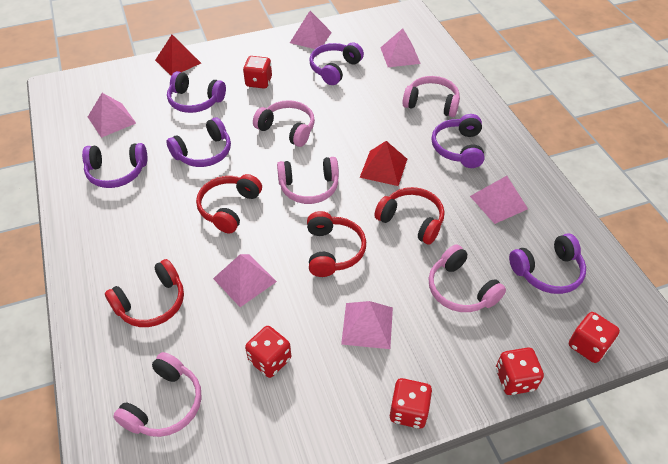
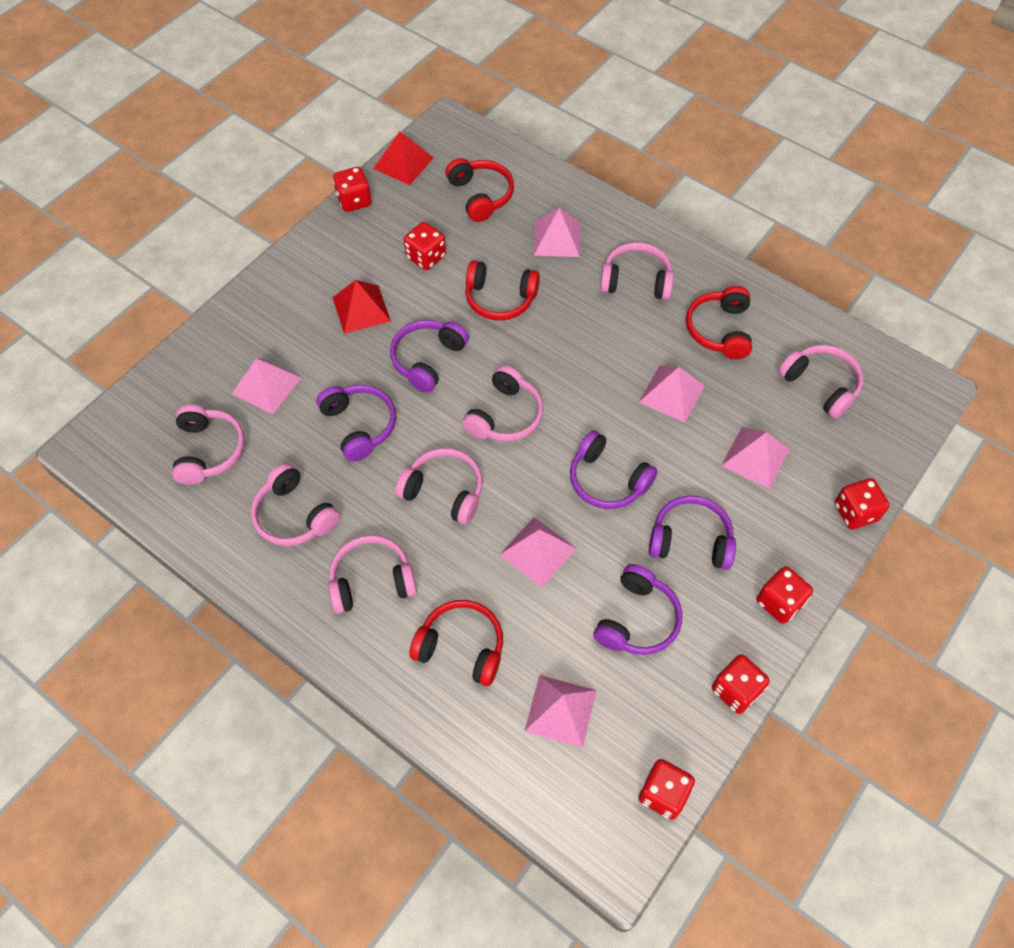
pink headphones: 5 -> 7
purple headphones: 6 -> 5
red dice: 5 -> 6

